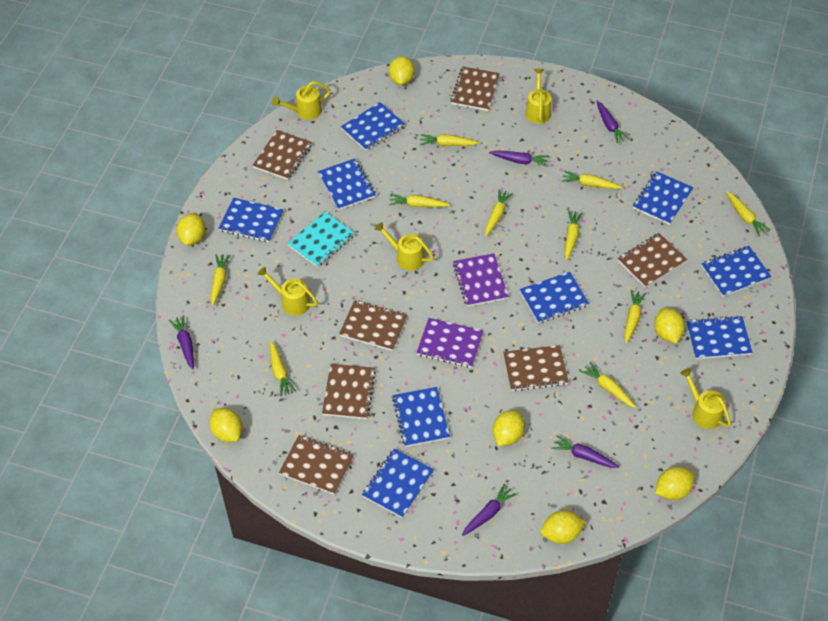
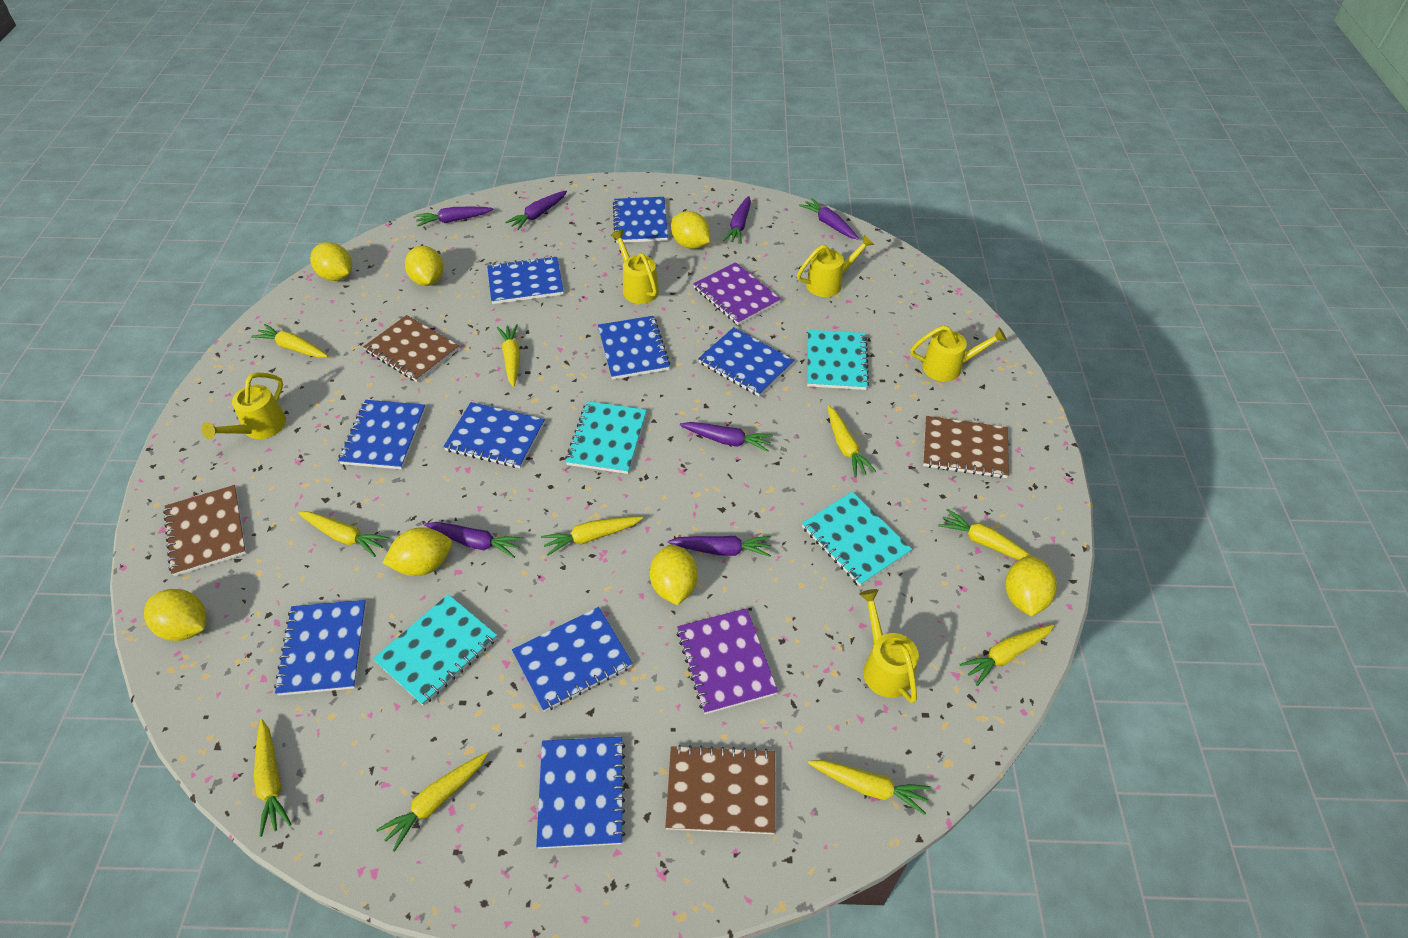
brown notebook: 7 -> 4
purple carrot: 5 -> 7
turquoise notebook: 1 -> 4

